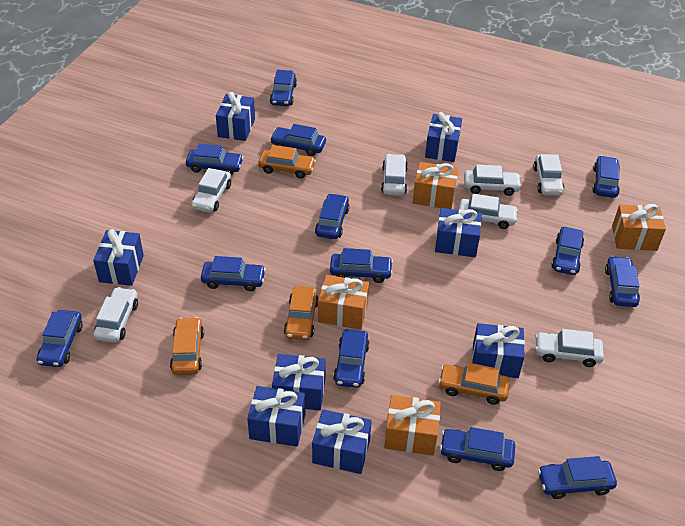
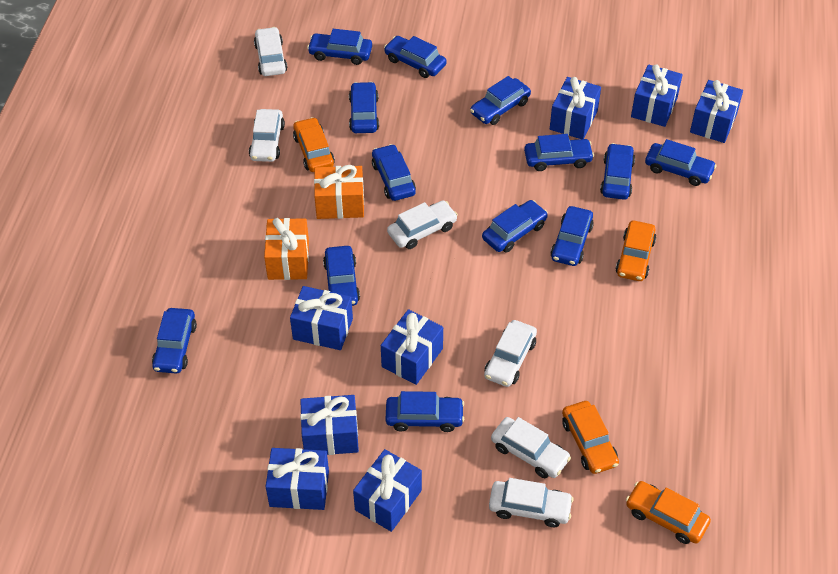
orange gift: 4 -> 2
white car: 7 -> 6

